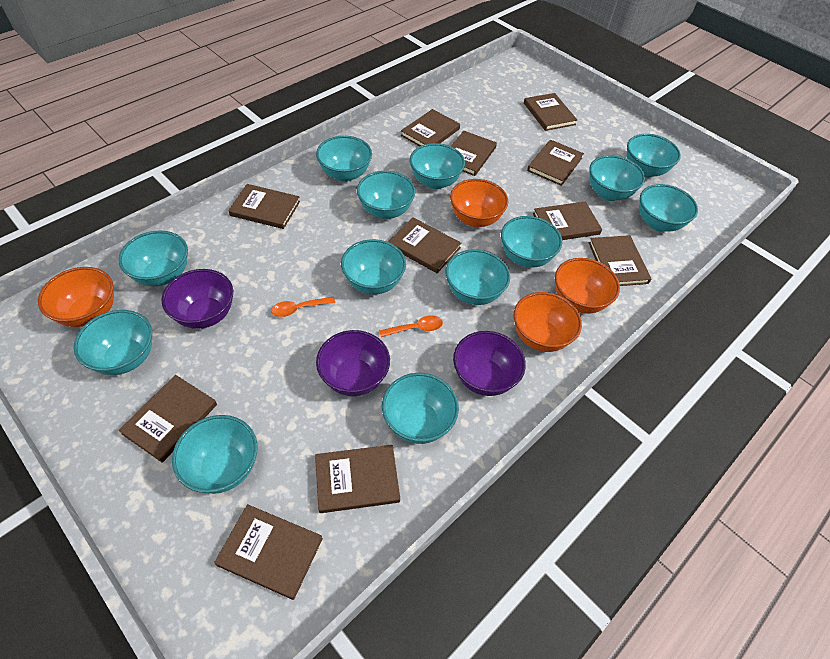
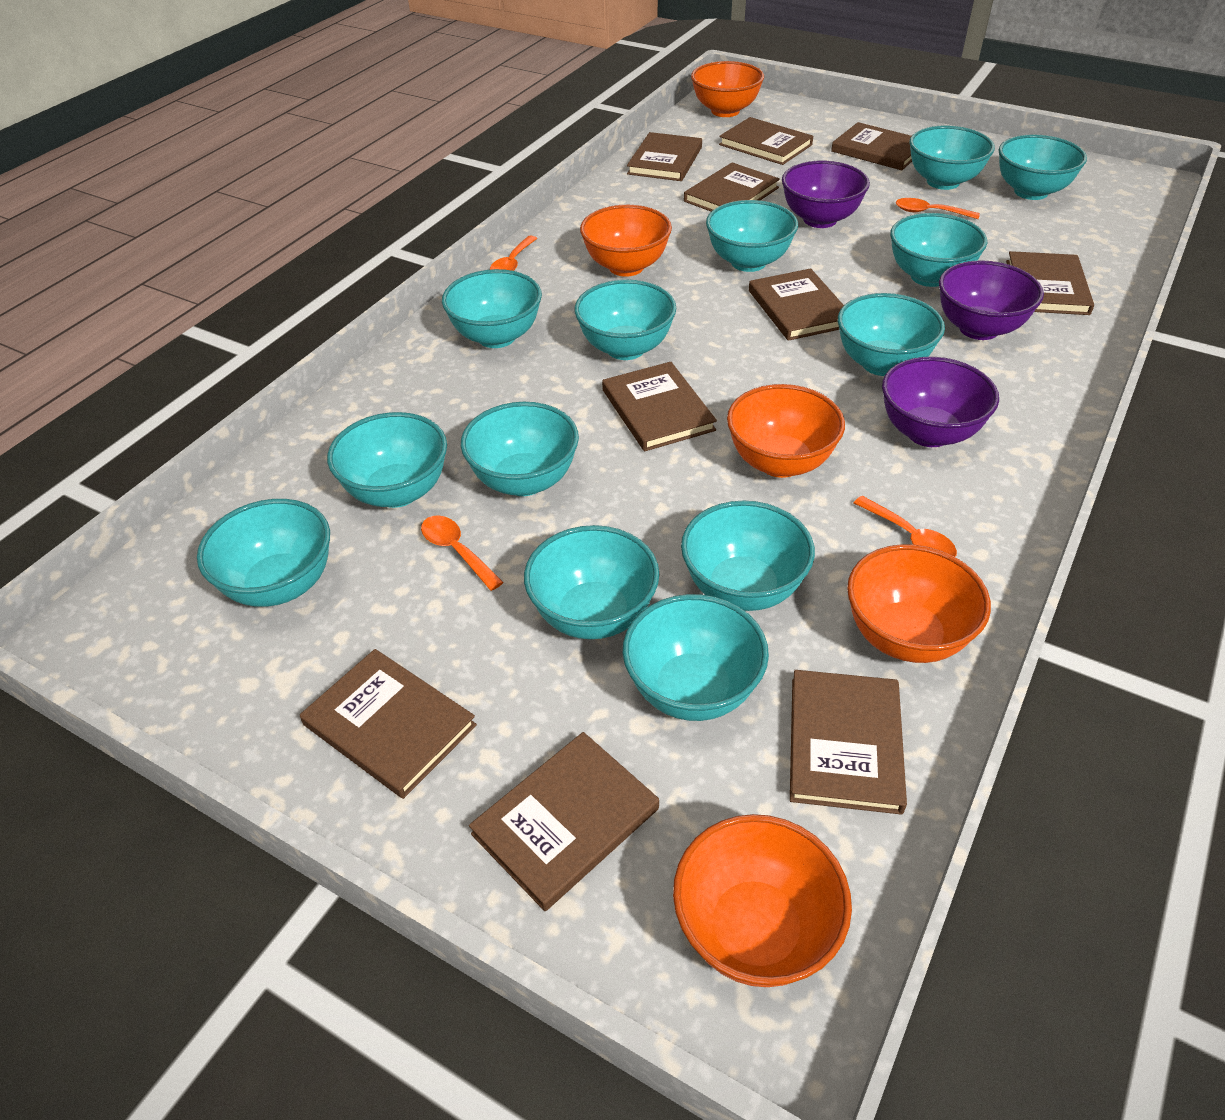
brown book: 11 -> 10
orange bowl: 4 -> 5
orange spoon: 2 -> 4

